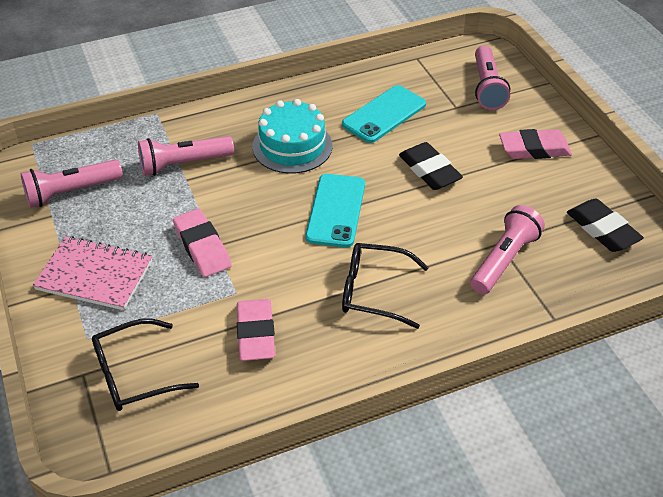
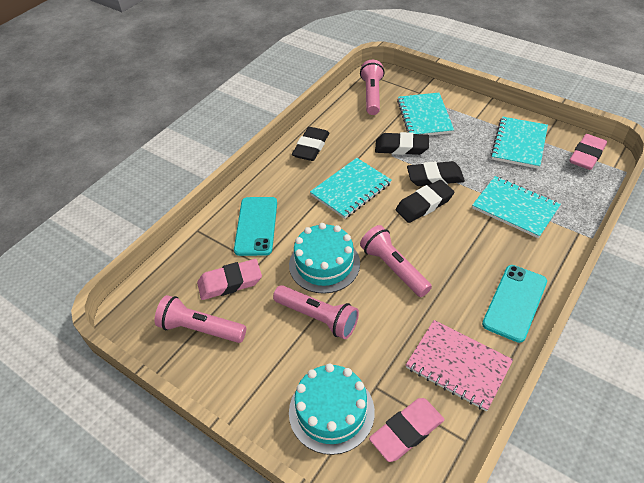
black eraser: 2 -> 4
black glasses: 2 -> 0
turquoise cake: 1 -> 2
turquoise notebook: 0 -> 4

